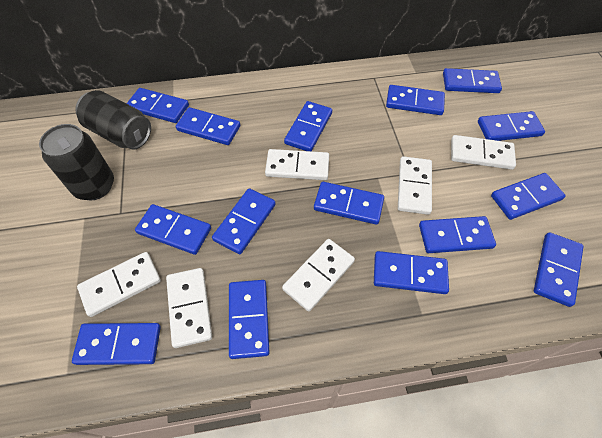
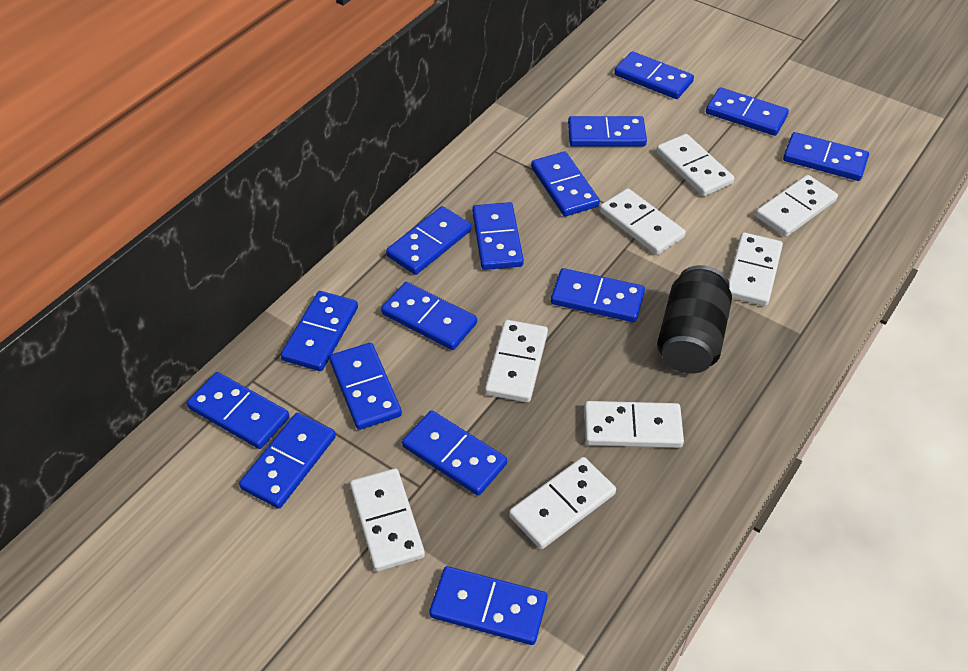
black can: 2 -> 1
white domino: 6 -> 8

